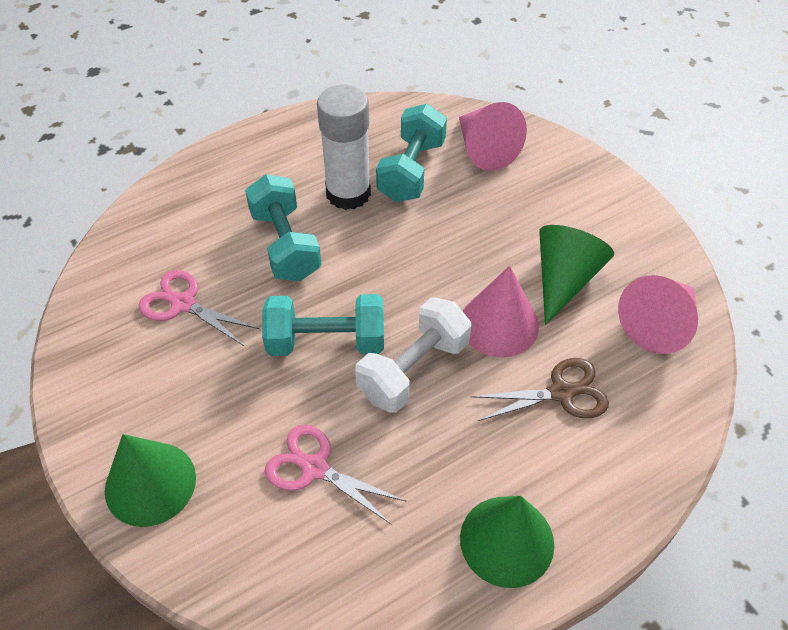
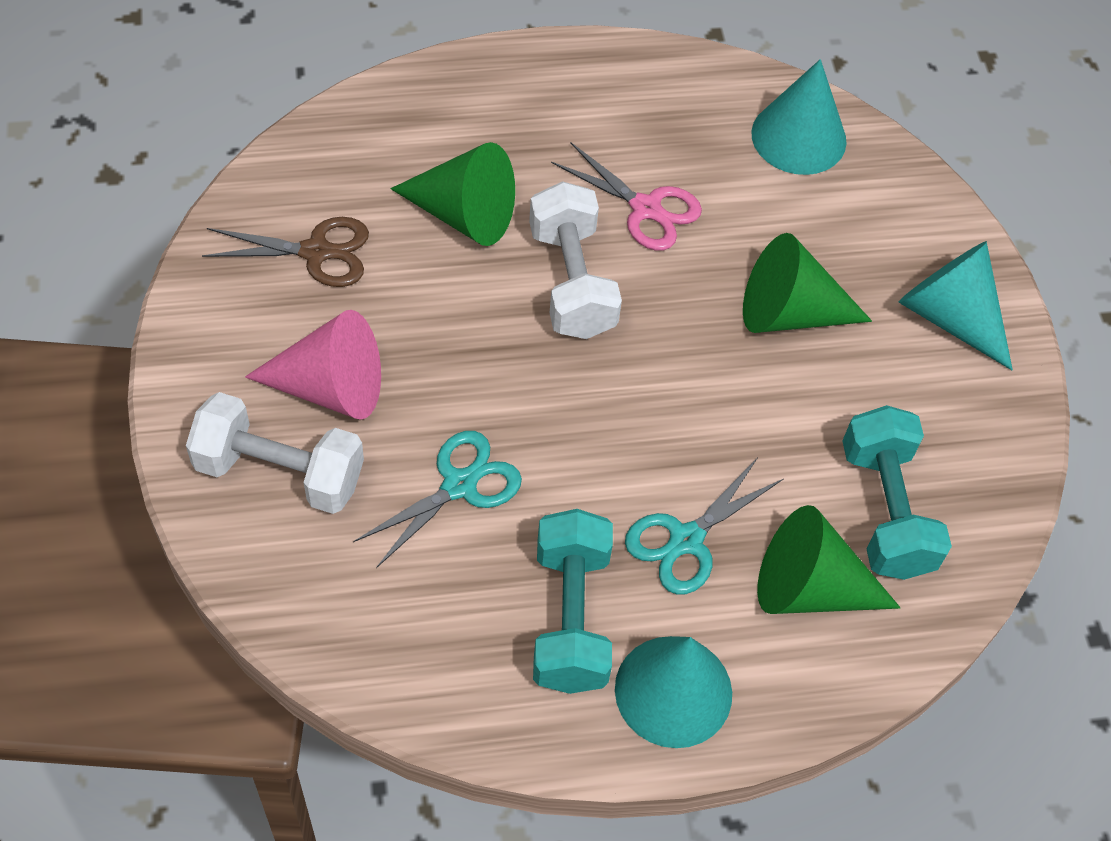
pink cone: 3 -> 1
pink scissors: 2 -> 1
turquoise cone: 0 -> 3
turquoise dumbbell: 3 -> 2
turquoise scissors: 0 -> 2
white dumbbell: 1 -> 2
white glue stick: 1 -> 0

